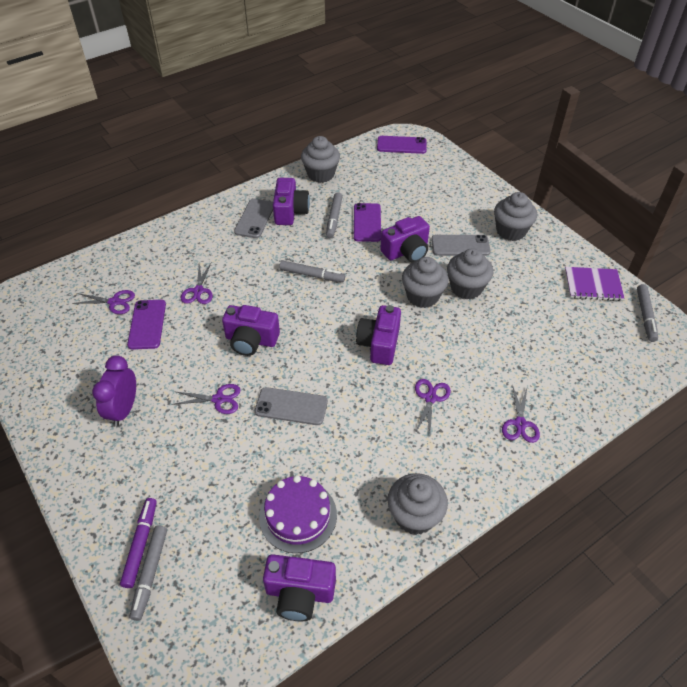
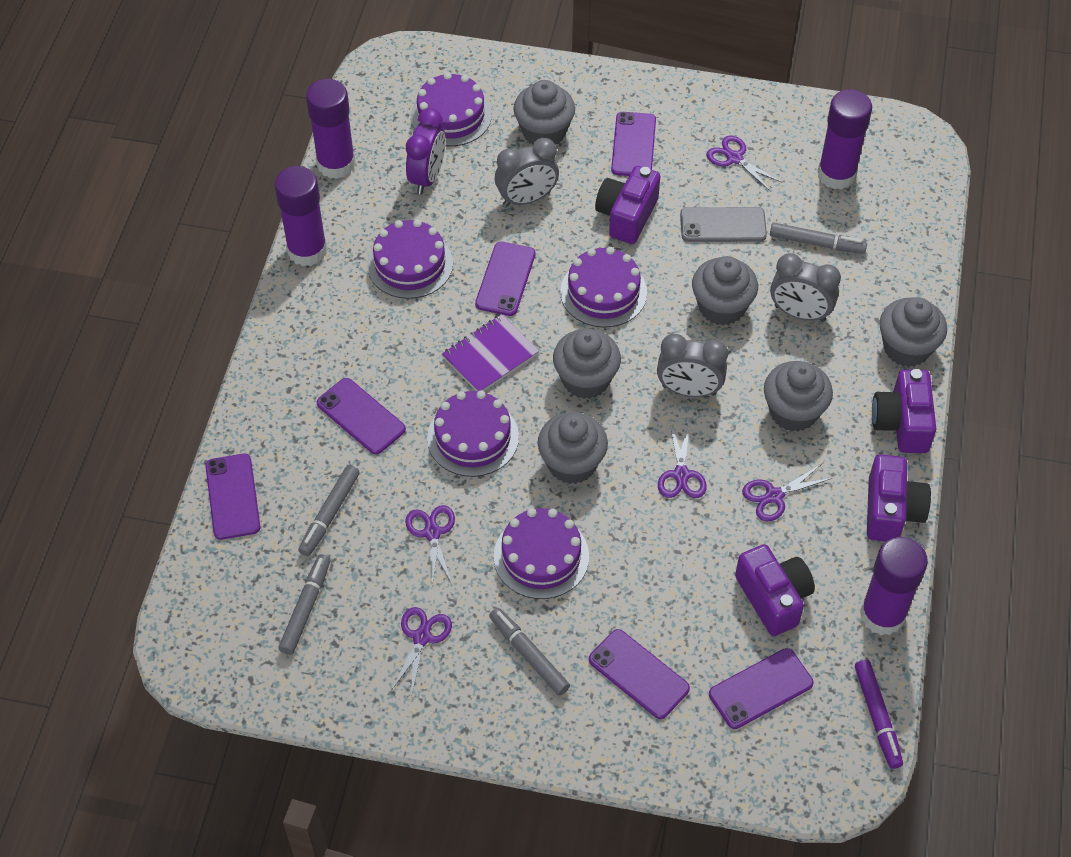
grey clock: 0 -> 3
grey cupcake: 5 -> 6
grey phone: 3 -> 1
purple cake: 1 -> 5
purple camera: 5 -> 4
purple glue stick: 0 -> 4
purple phone: 3 -> 6

